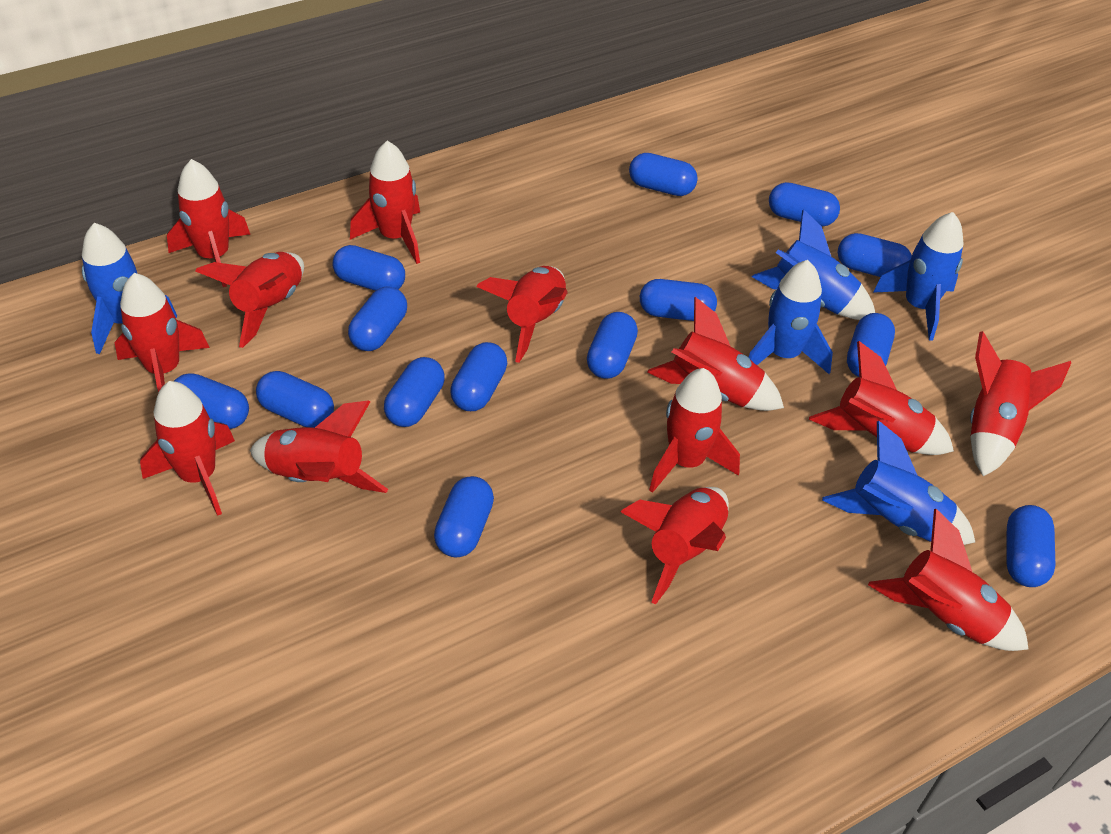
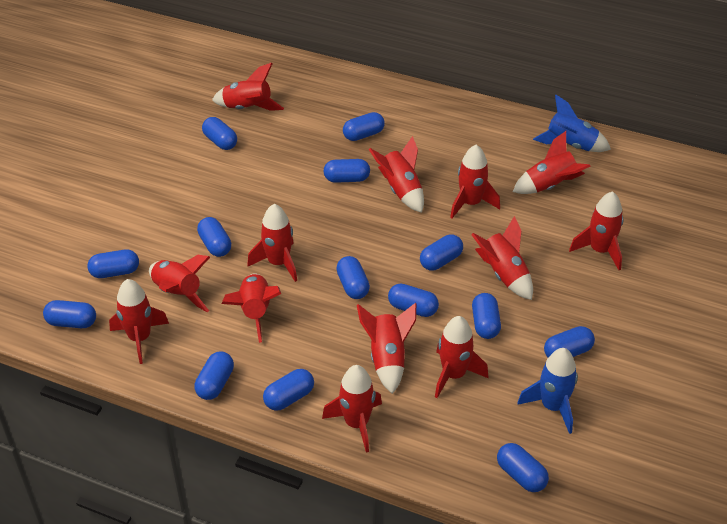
blue rocket: 5 -> 2

